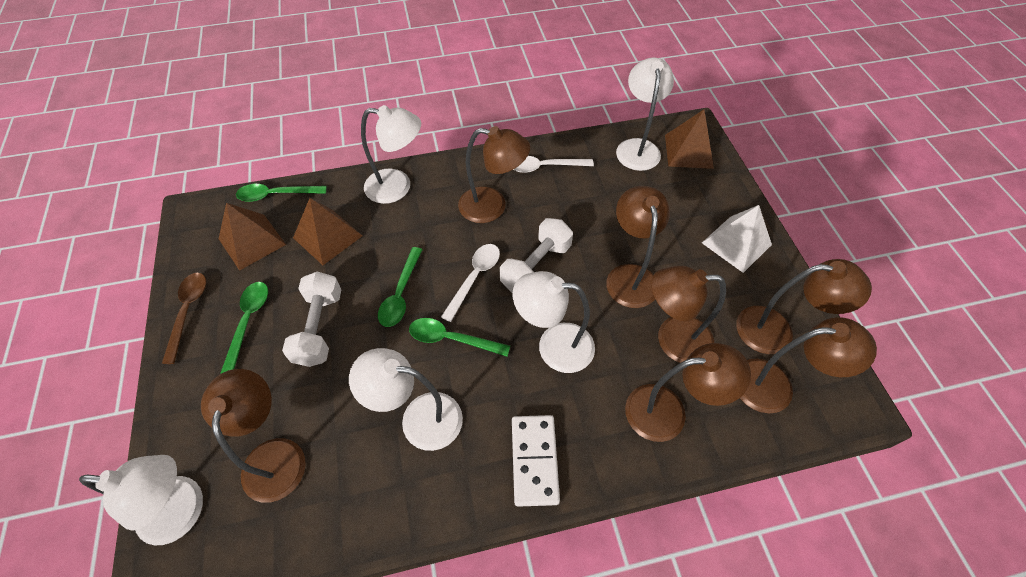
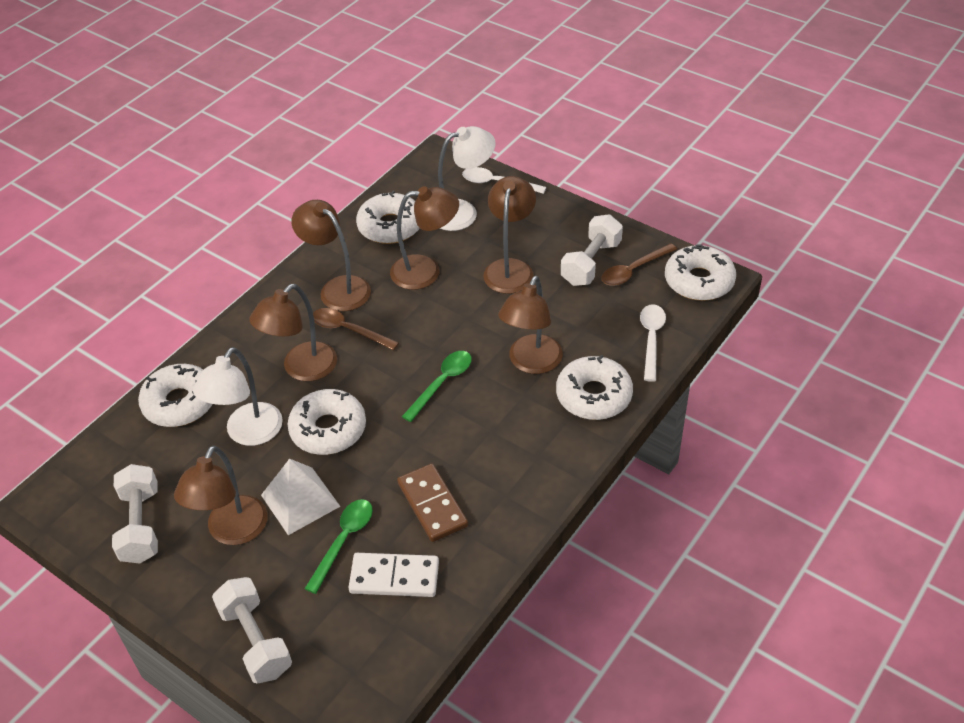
brown domino: 0 -> 1
brown lamp: 7 -> 6
brown pyramid: 3 -> 0
brown spoon: 1 -> 2
green spoon: 4 -> 2
white donut: 0 -> 5
white dumbbell: 2 -> 3
white lamp: 5 -> 2

